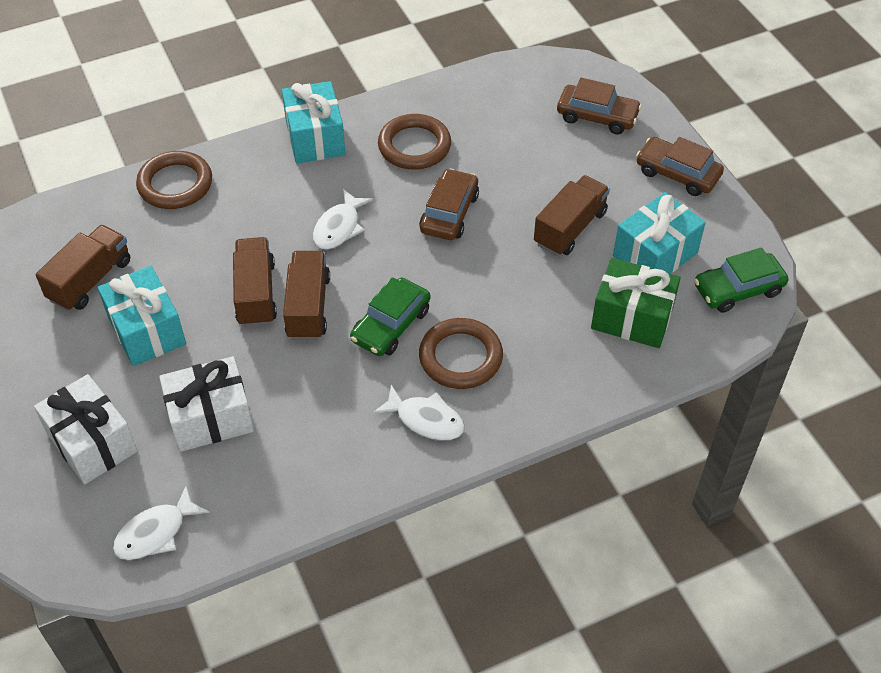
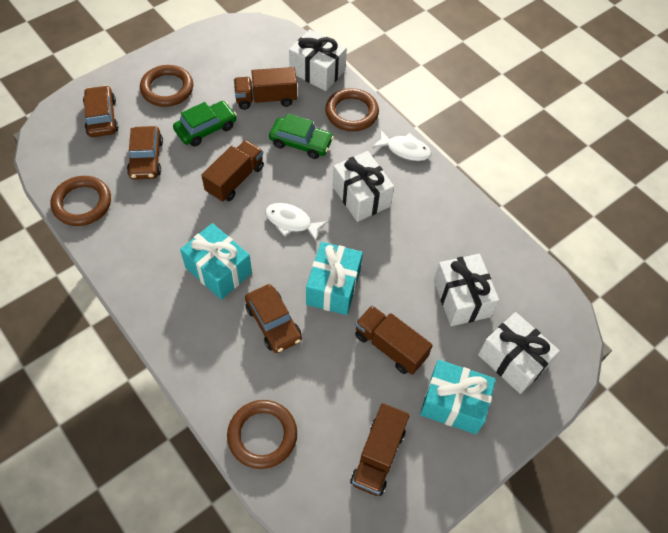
brown ring: 3 -> 4
green gift: 1 -> 0
white fish: 3 -> 2
white gift: 2 -> 4

